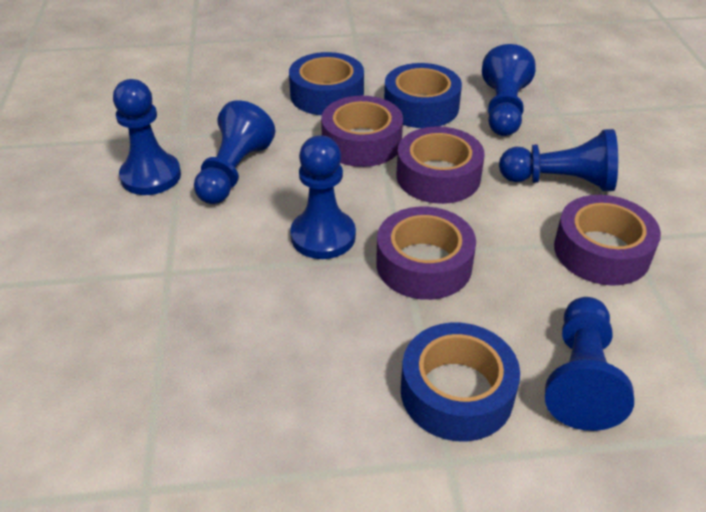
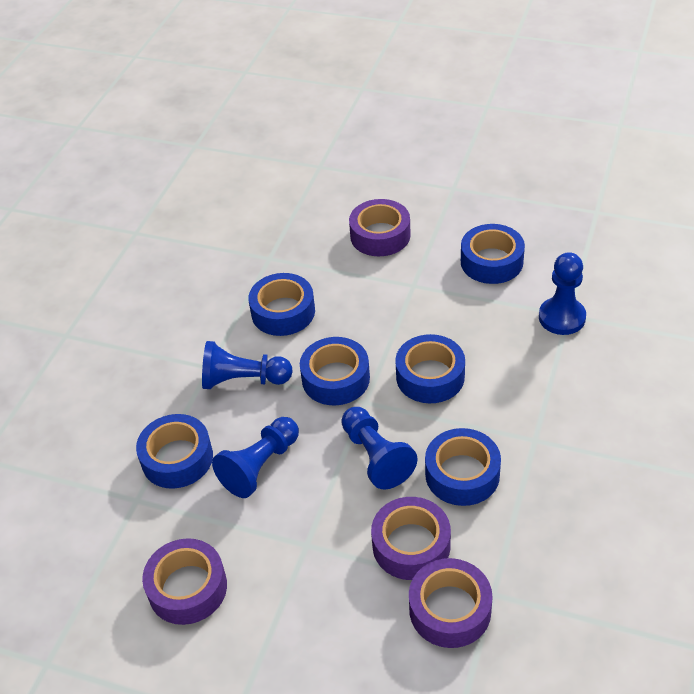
blue pawn: 6 -> 4
blue tape: 3 -> 6

